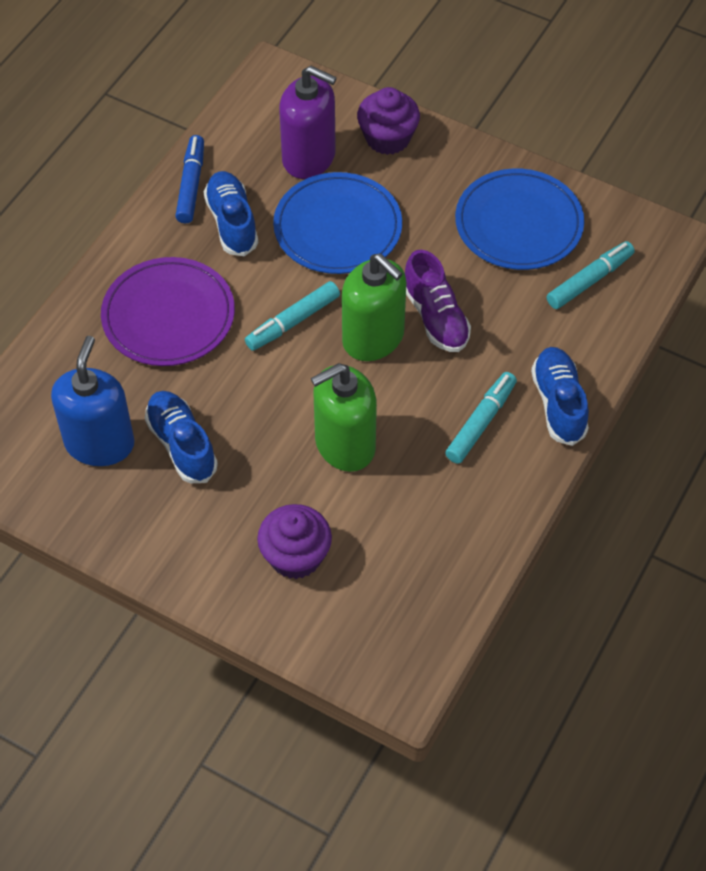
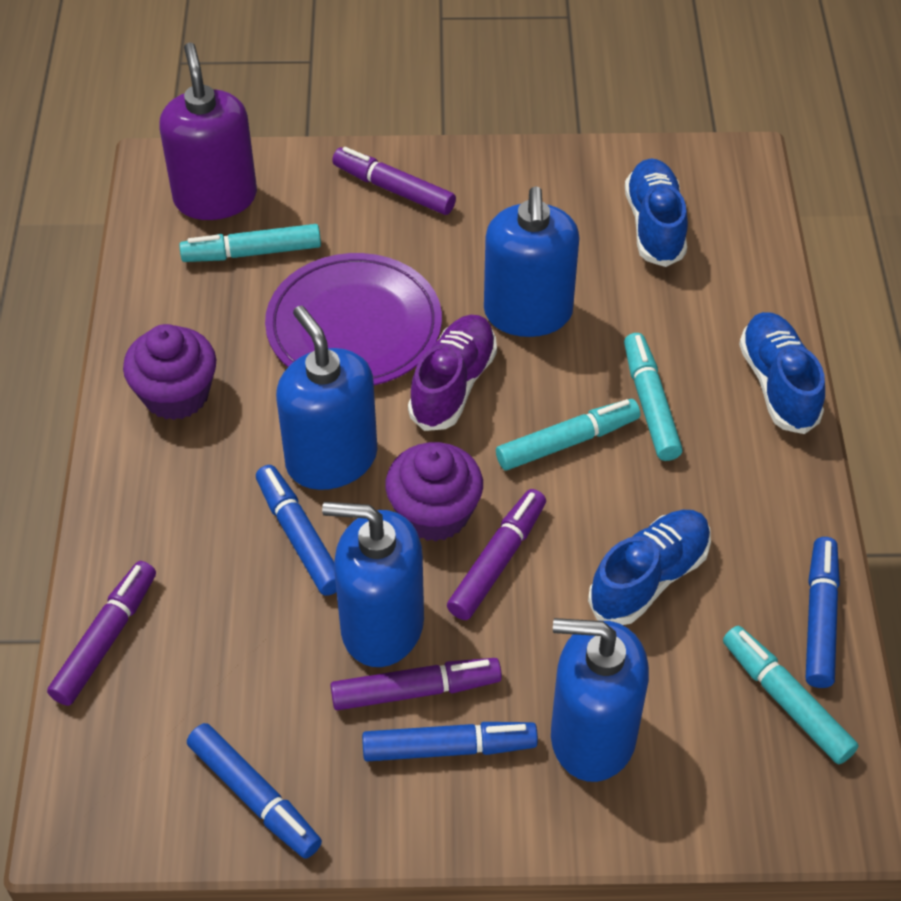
blue marker: 1 -> 4
blue plate: 2 -> 0
blue soap dispenser: 1 -> 4
green soap dispenser: 2 -> 0
purple marker: 0 -> 4
turquoise marker: 3 -> 4

